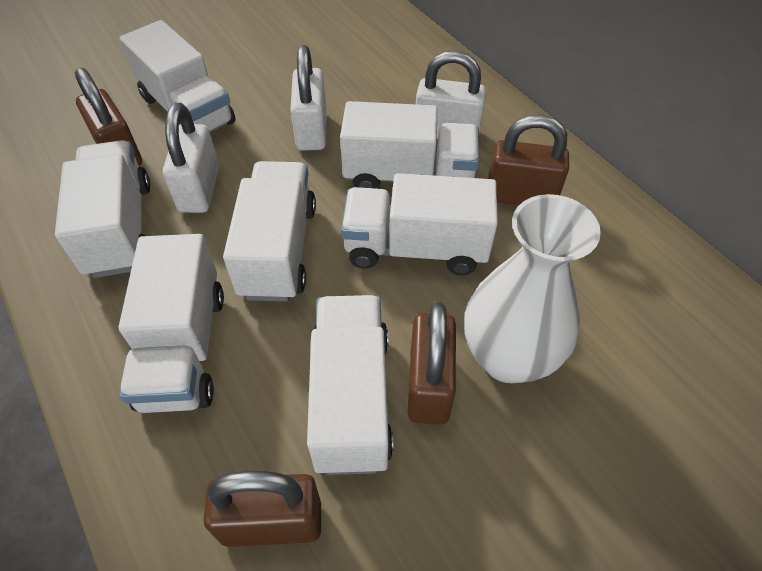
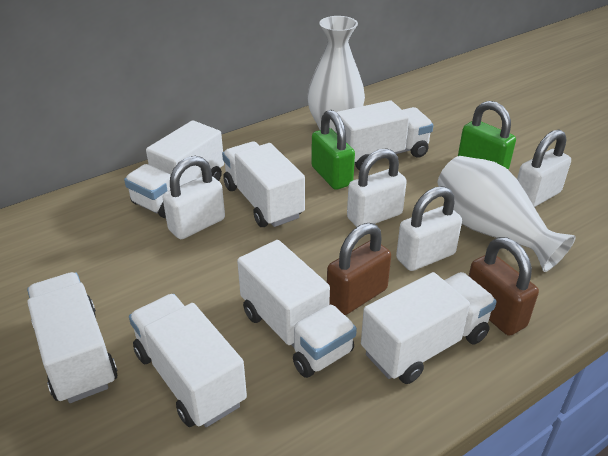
brown padlock: 4 -> 2
green padlock: 0 -> 2
white padlock: 3 -> 4
white vase: 1 -> 2

